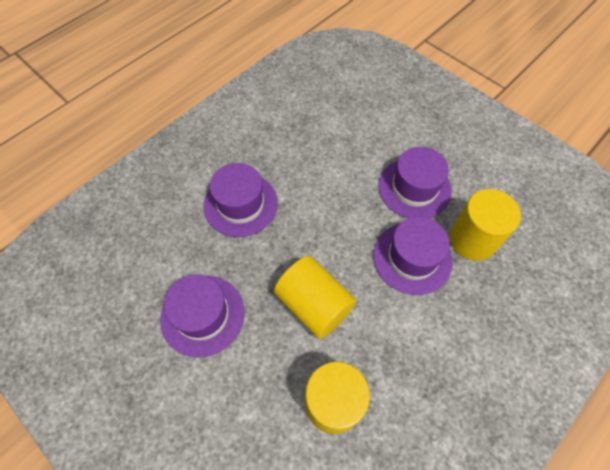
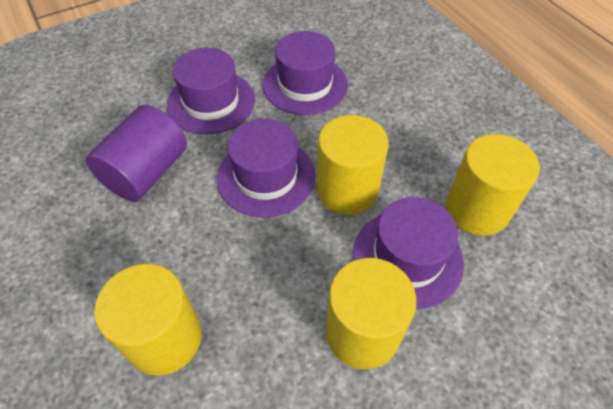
purple cylinder: 0 -> 1
yellow cylinder: 3 -> 4

